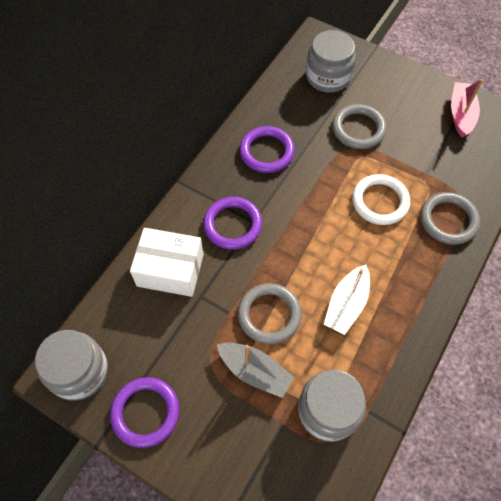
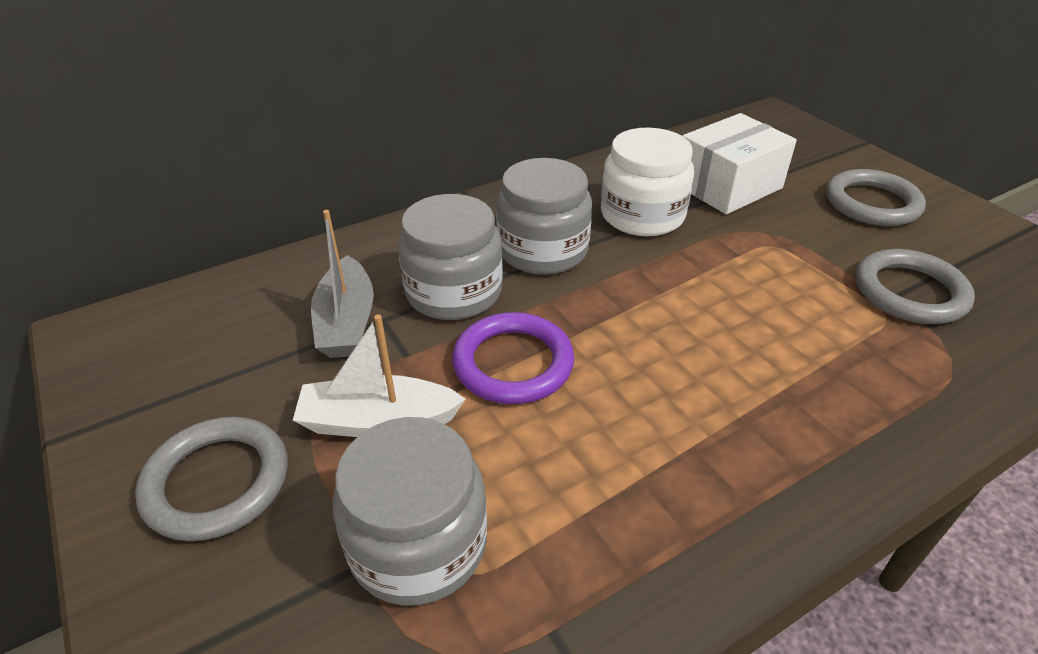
pink boat: 1 -> 0
purple ring: 3 -> 1
white jar: 0 -> 1
white ring: 1 -> 0

